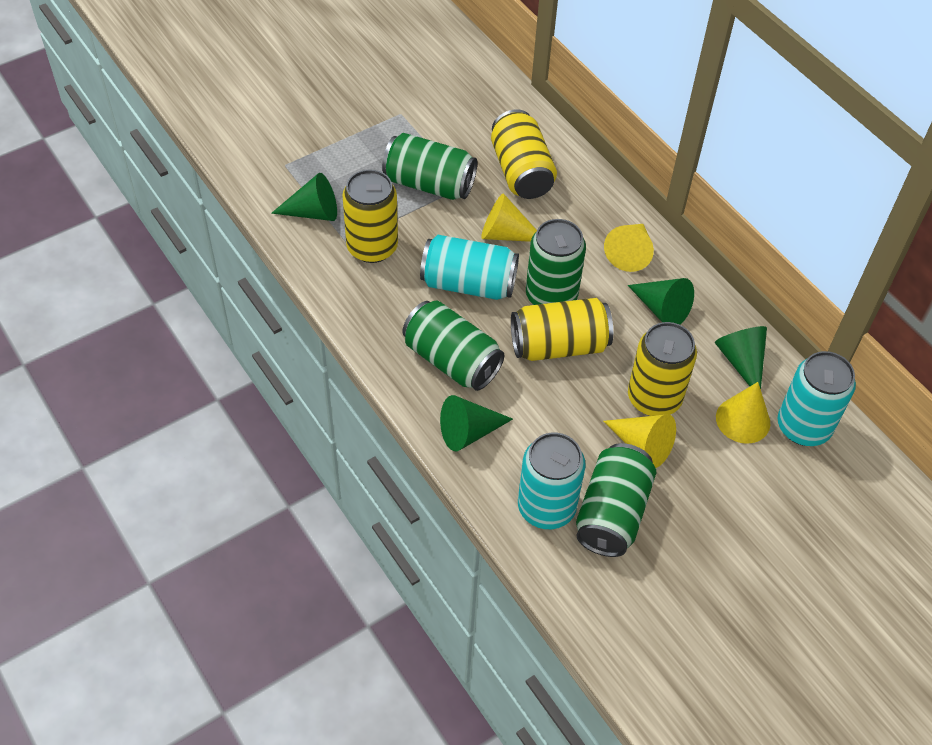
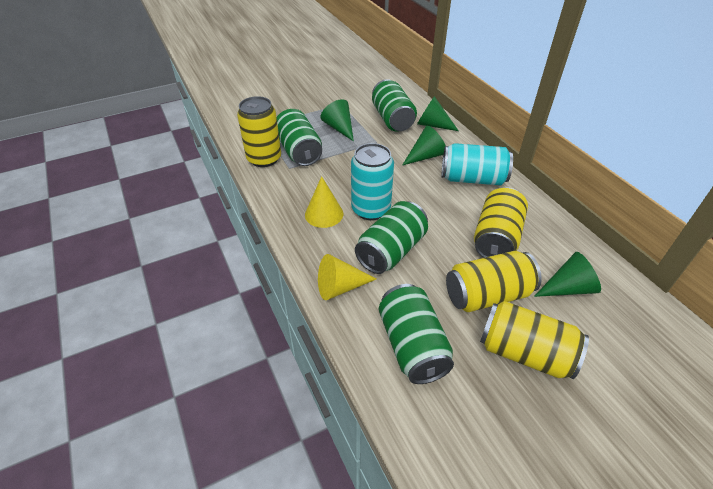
turquoise can: 3 -> 2
yellow cone: 4 -> 2

